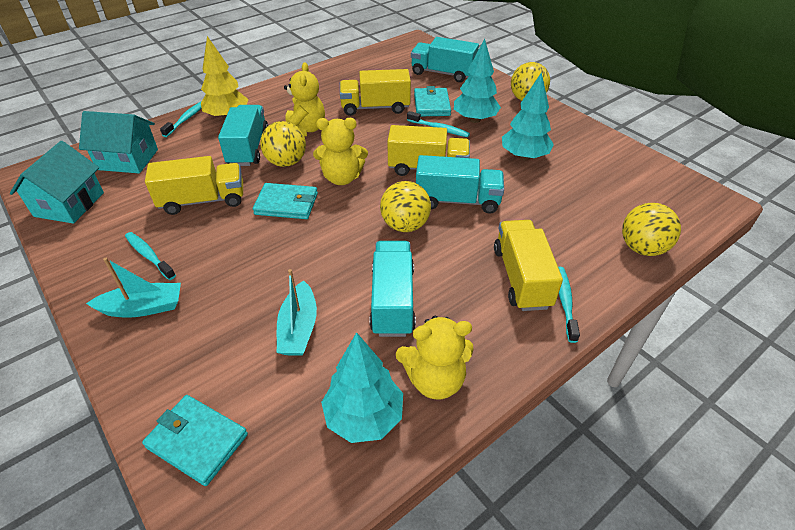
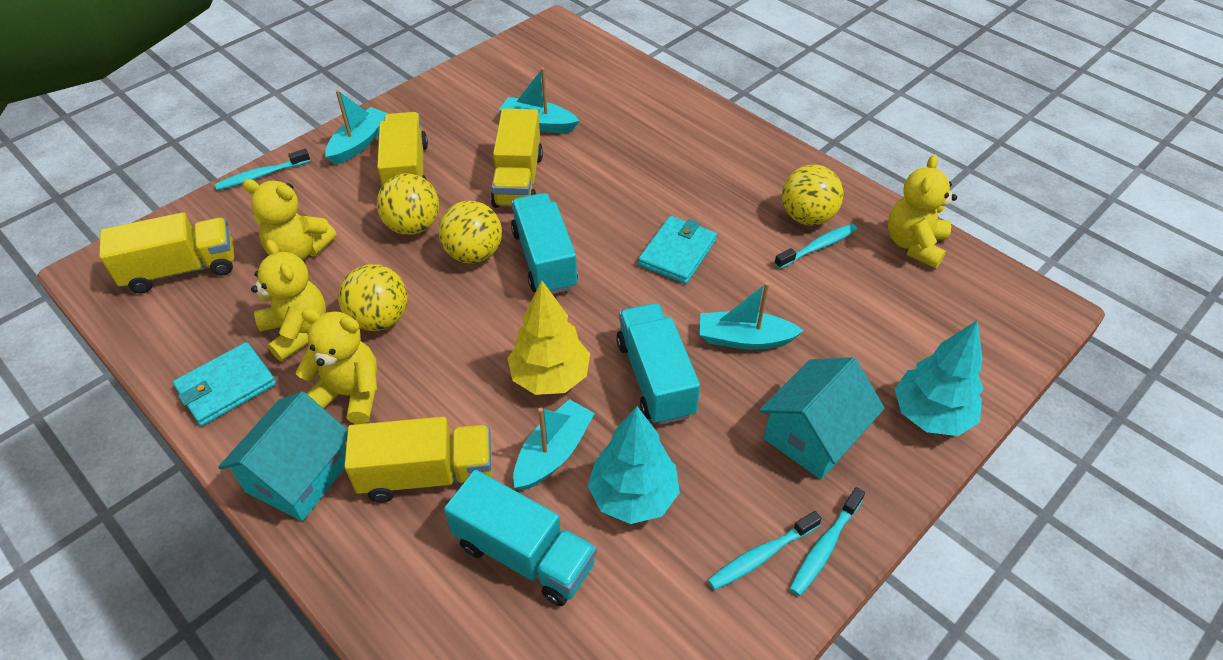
turquoise boat: 2 -> 4
turquoise tree: 3 -> 2
turquoise truck: 4 -> 3
turquoise wallet: 3 -> 2
yellow teddy bear: 3 -> 4

